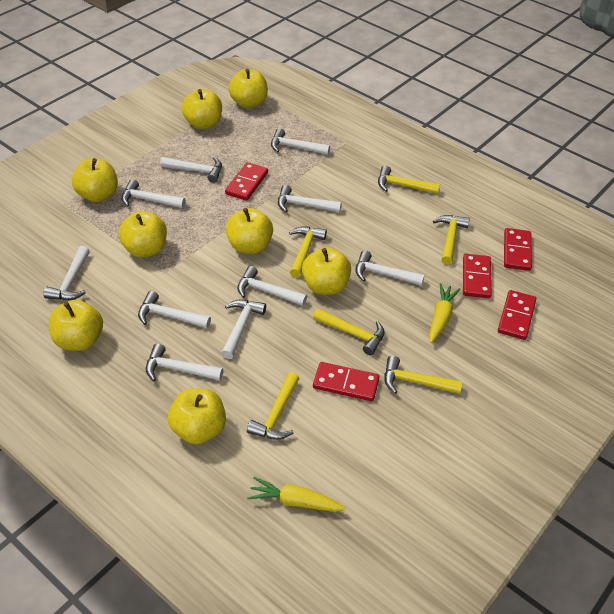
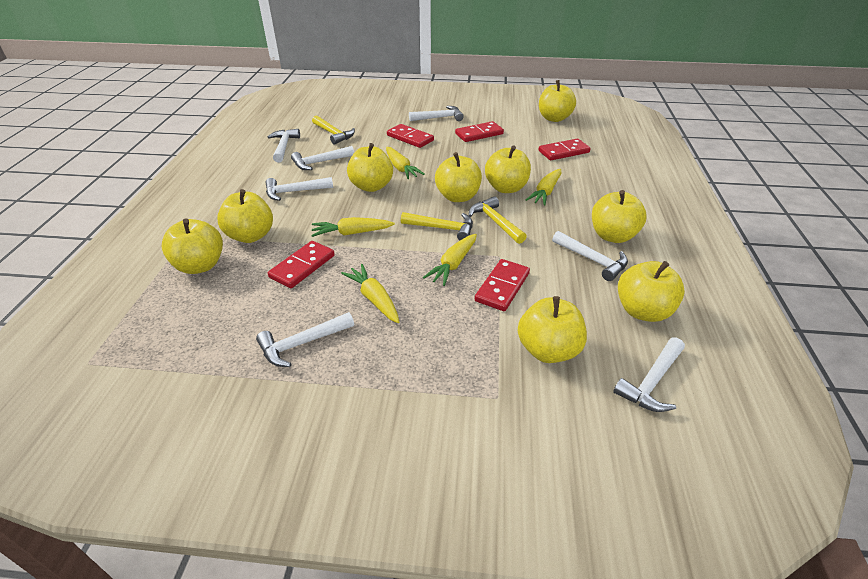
white hammer: 10 -> 7
yellow apple: 8 -> 9
yellow carrot: 2 -> 5
yellow hammer: 6 -> 3

